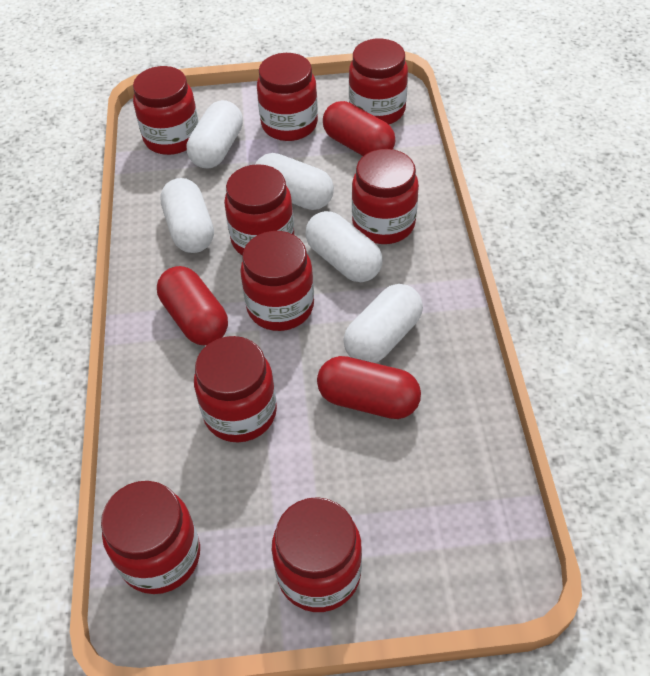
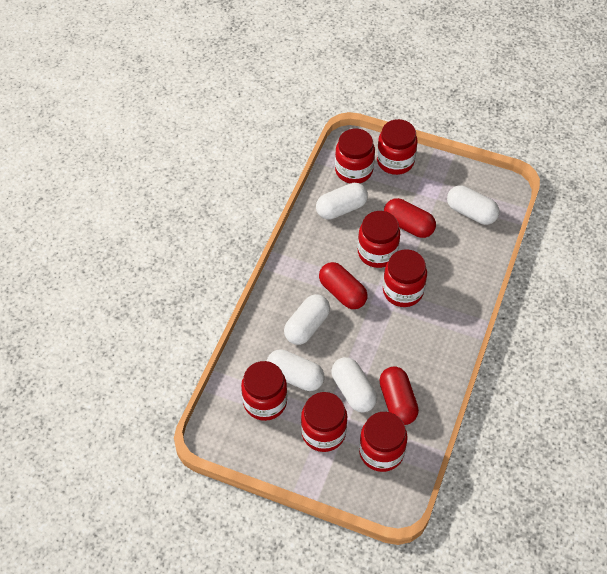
red jar: 9 -> 7

